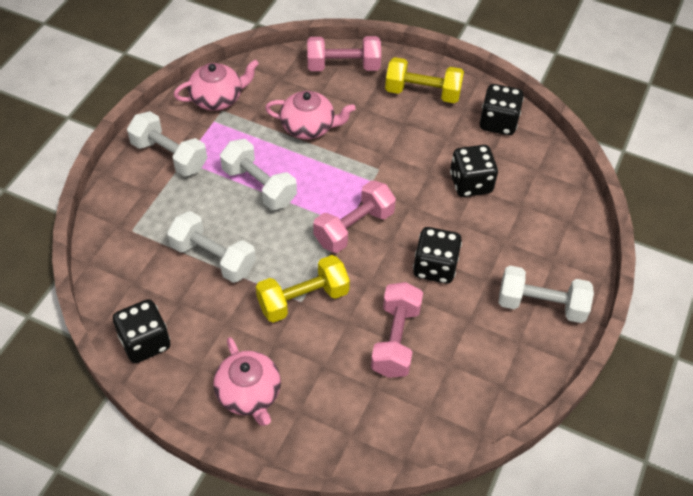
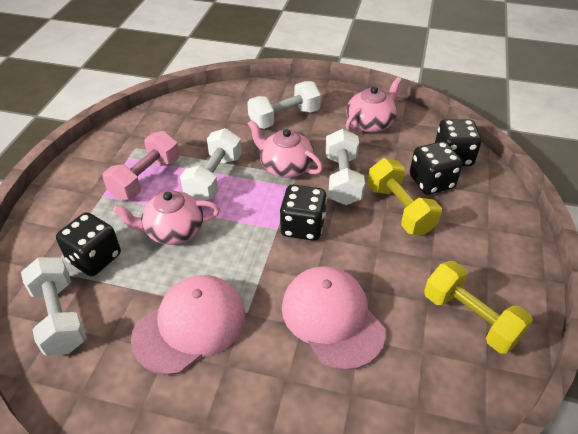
pink cap: 0 -> 2
pink dumbbell: 3 -> 1

